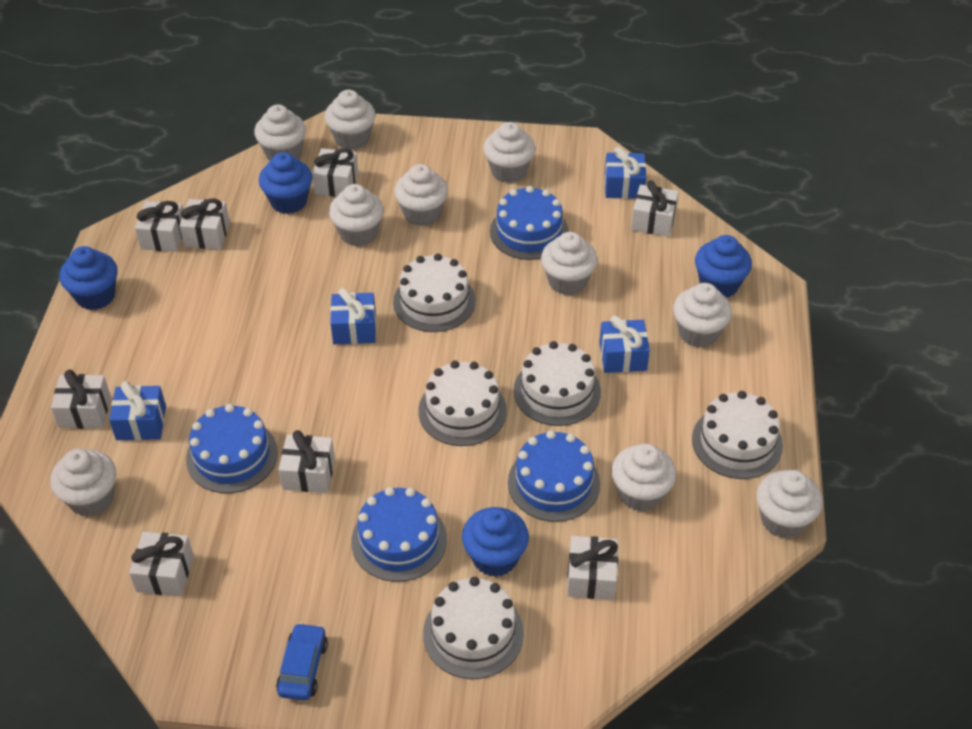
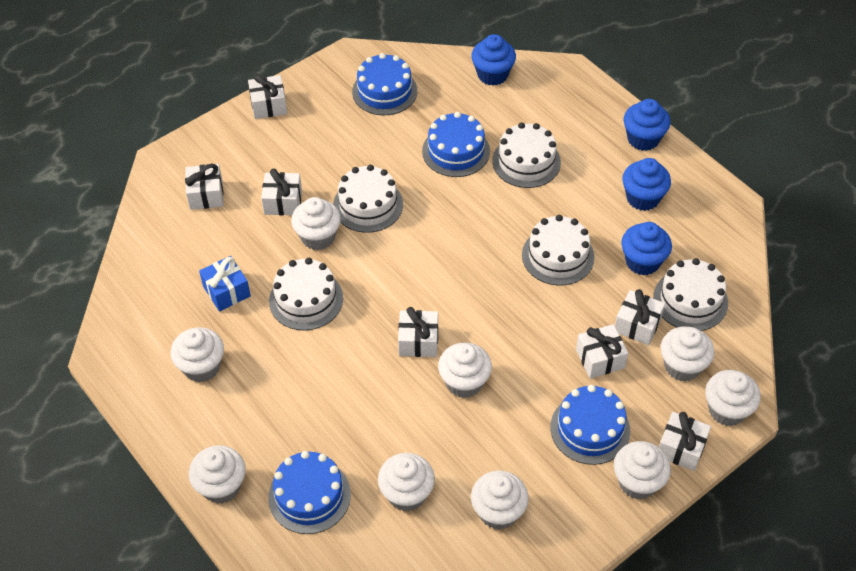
blue car: 1 -> 0
blue gift: 4 -> 1
white cupcake: 10 -> 9
white gift: 8 -> 7

